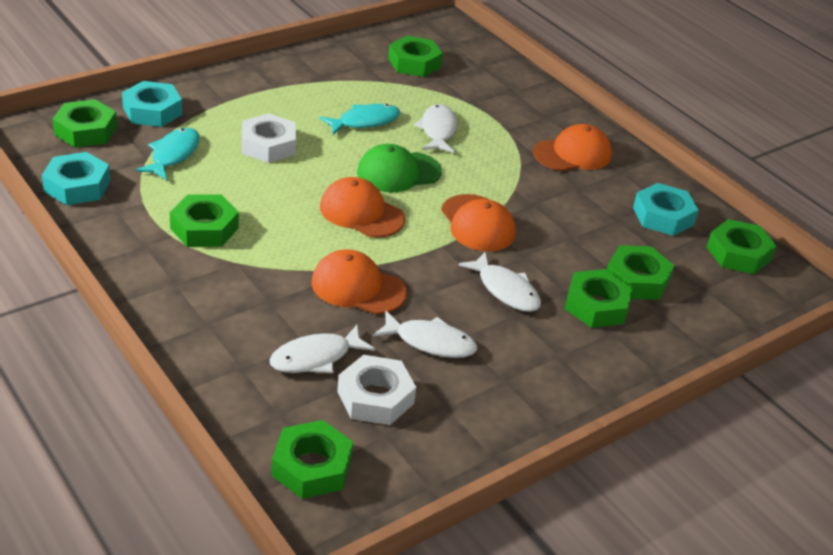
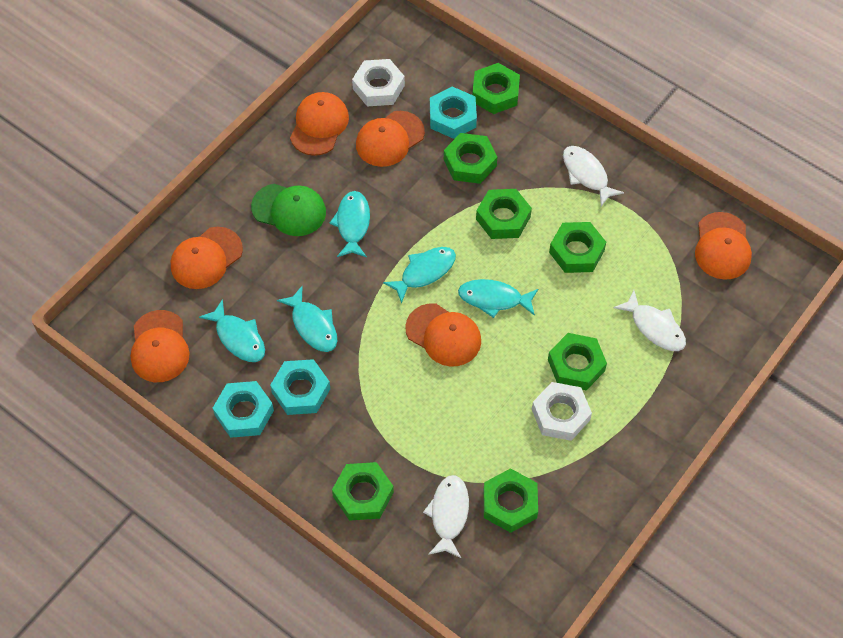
orange cap: 4 -> 6
turquoise fish: 2 -> 5
white fish: 4 -> 3

